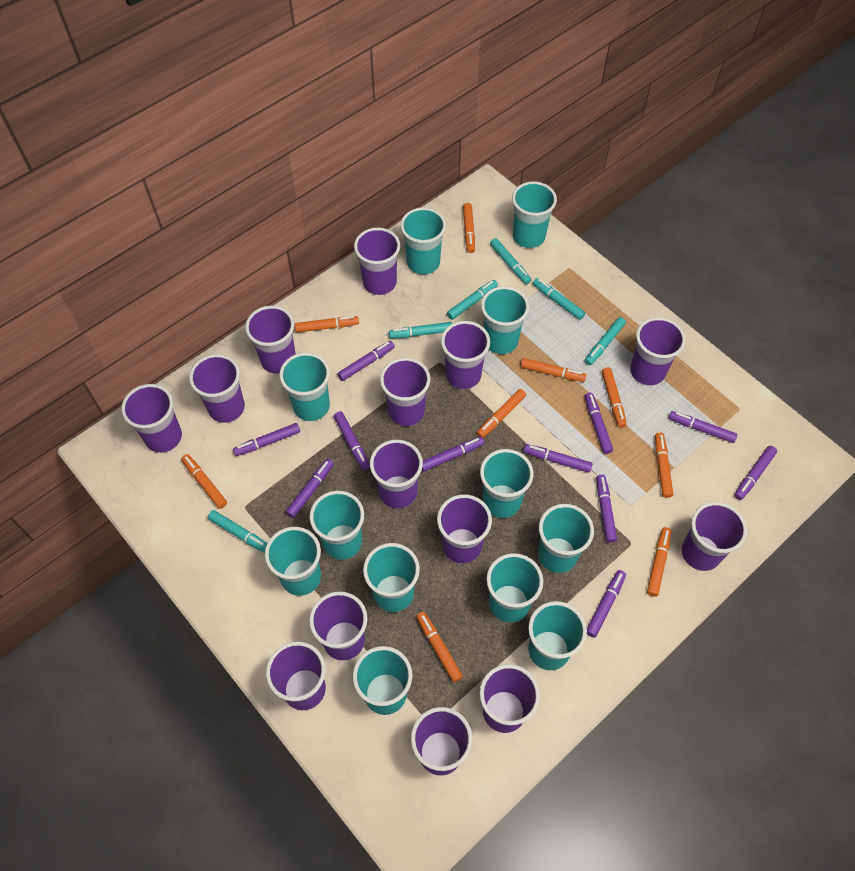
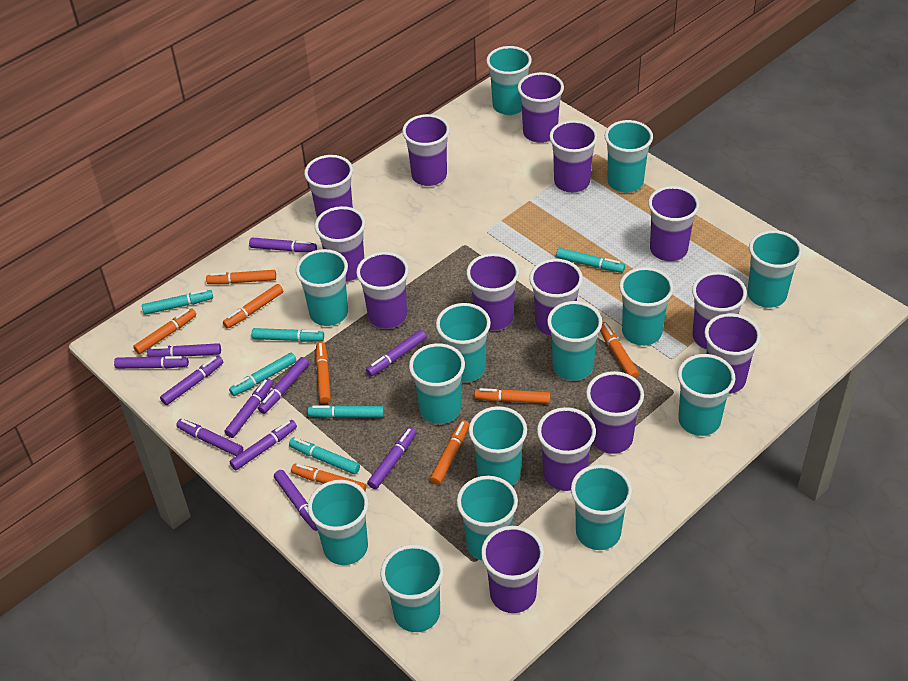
orange marker: 9 -> 8
turquoise cup: 12 -> 14

